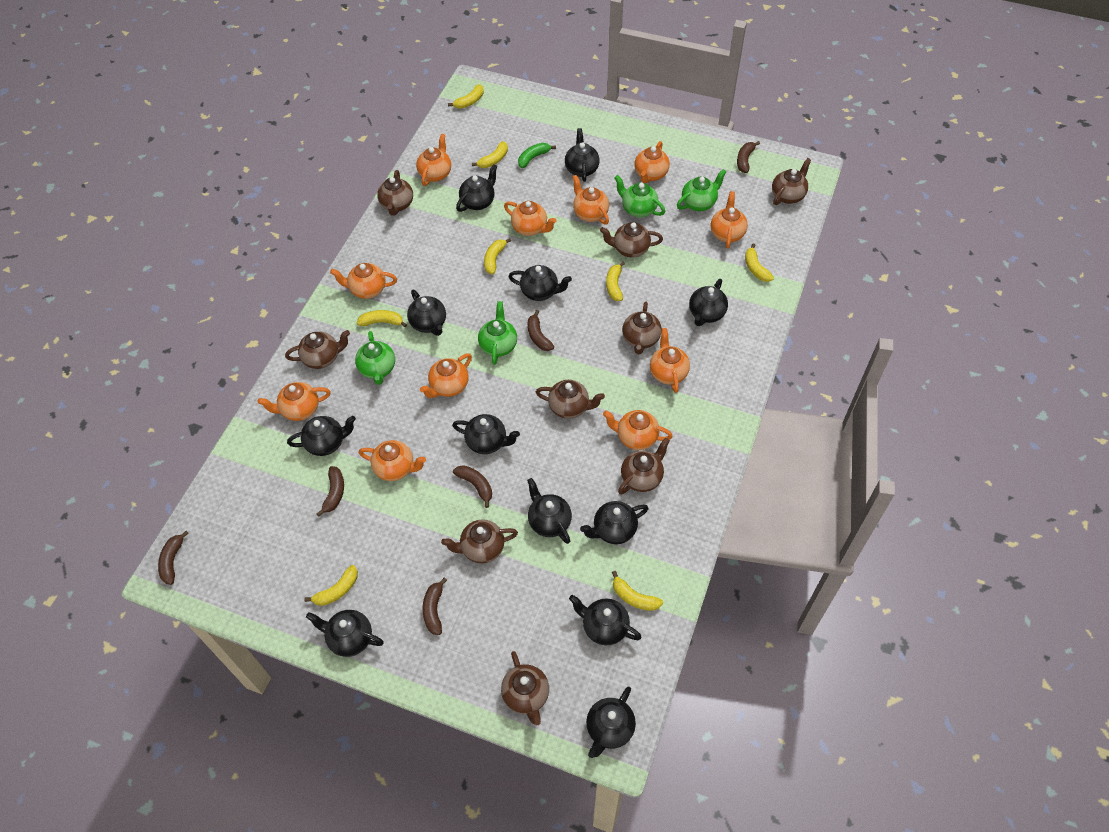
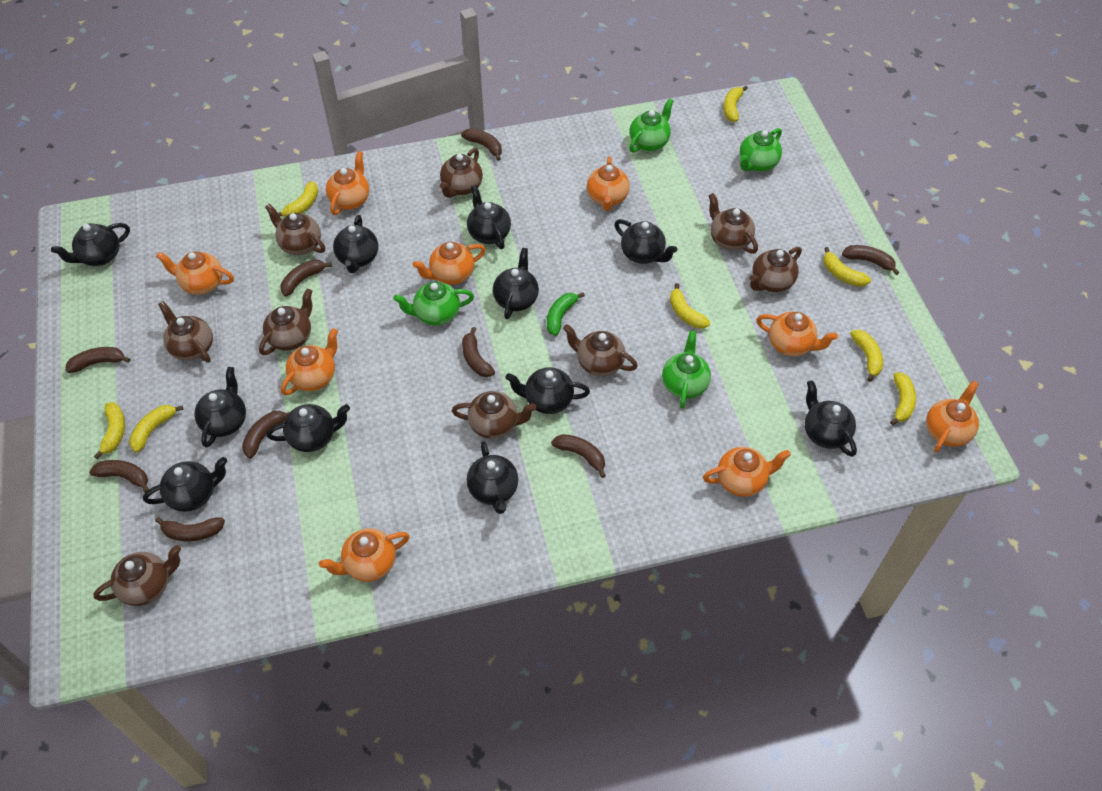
black teapot: 12 -> 11
brown banana: 6 -> 9
orange teapot: 11 -> 9

